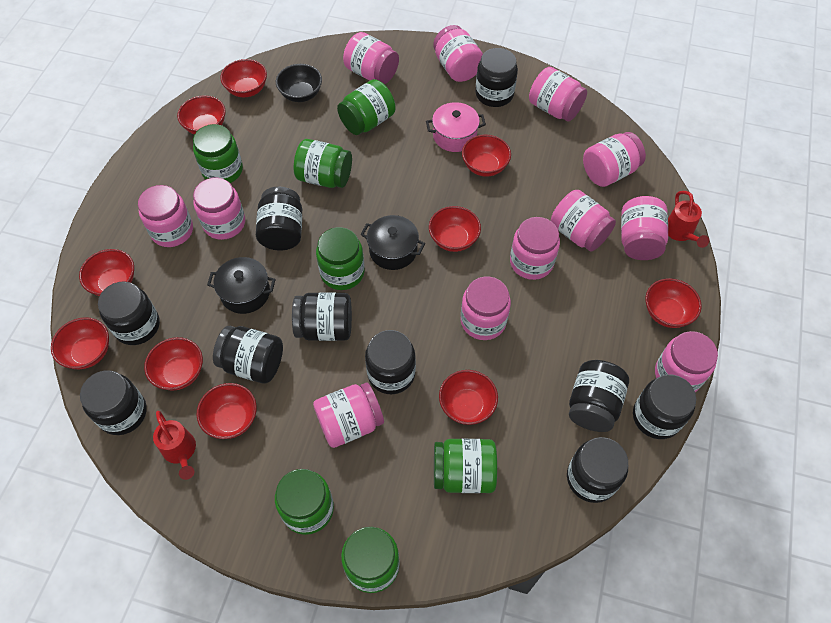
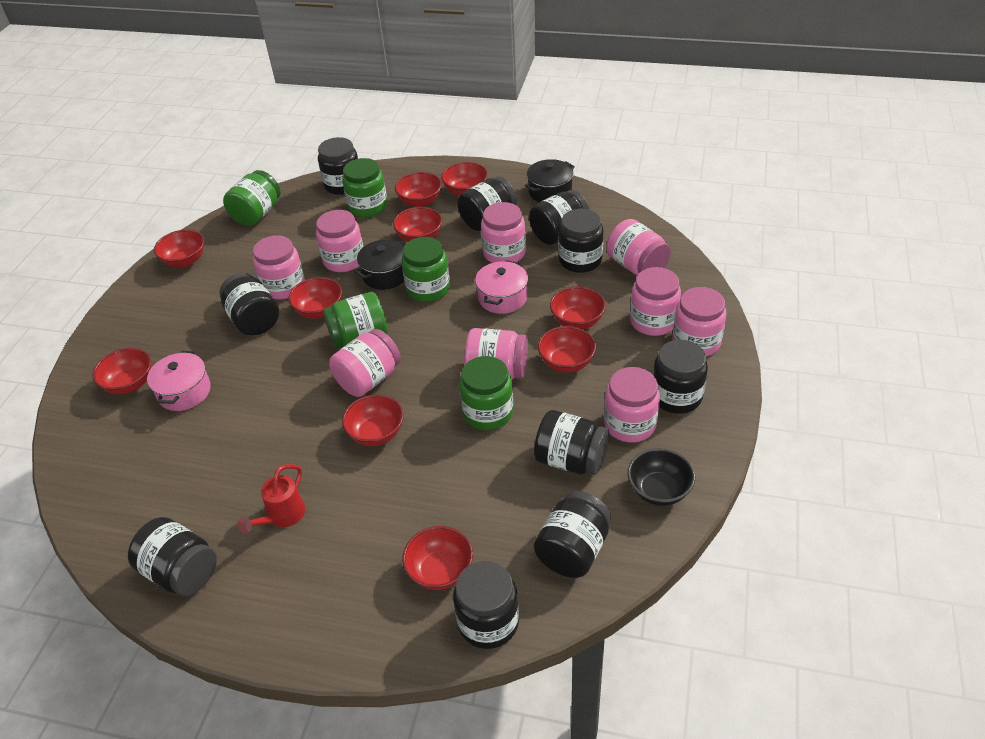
green jar: 7 -> 5
pink jar: 12 -> 9
pink pot: 1 -> 2
red watering can: 2 -> 1

